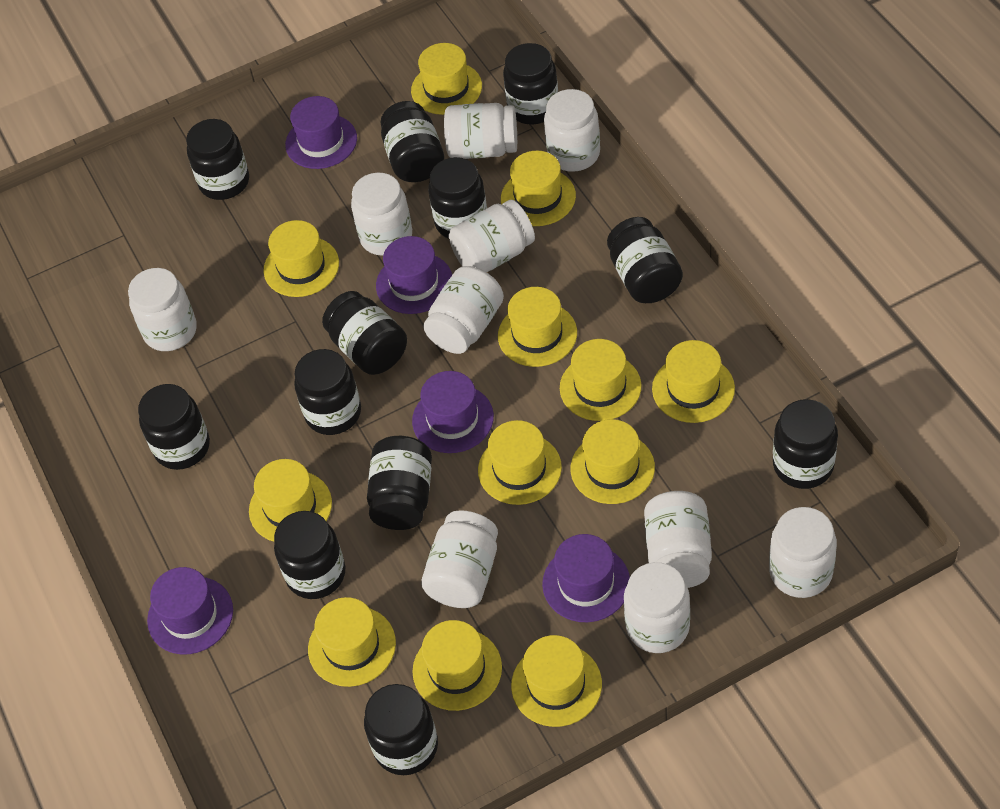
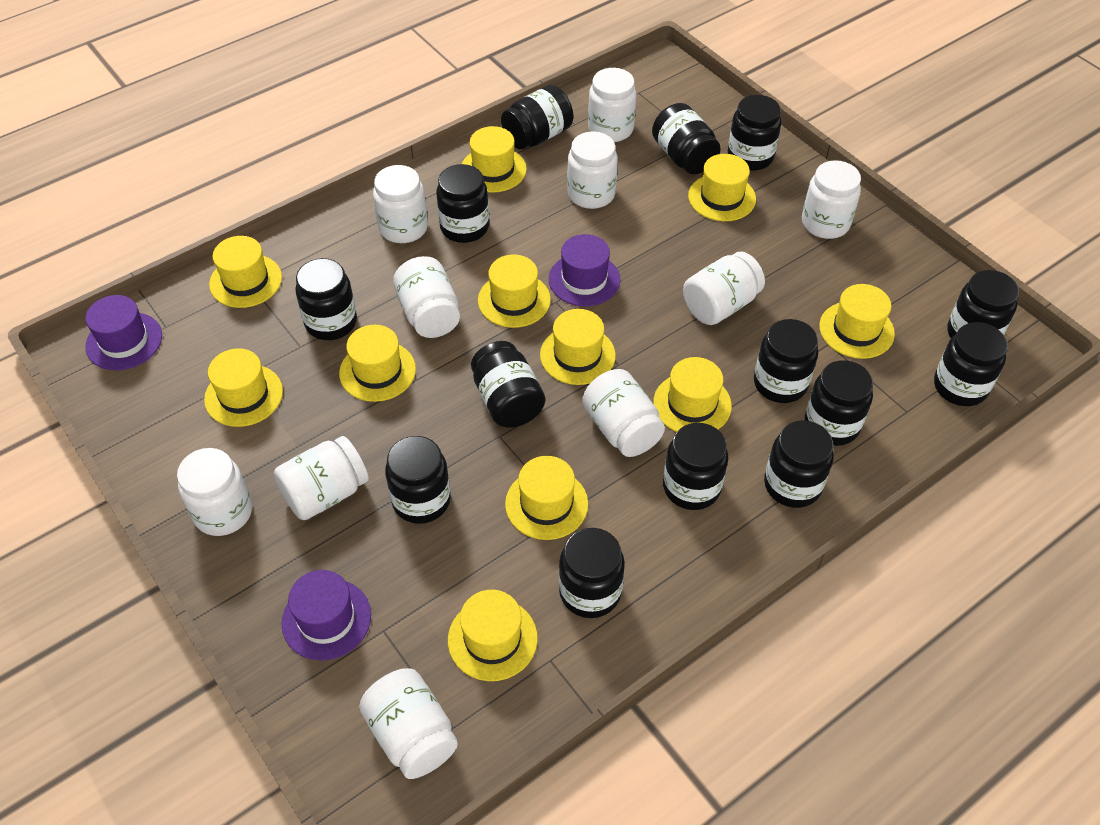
black jar: 12 -> 14
purple hat: 5 -> 3
yellow hat: 12 -> 11

